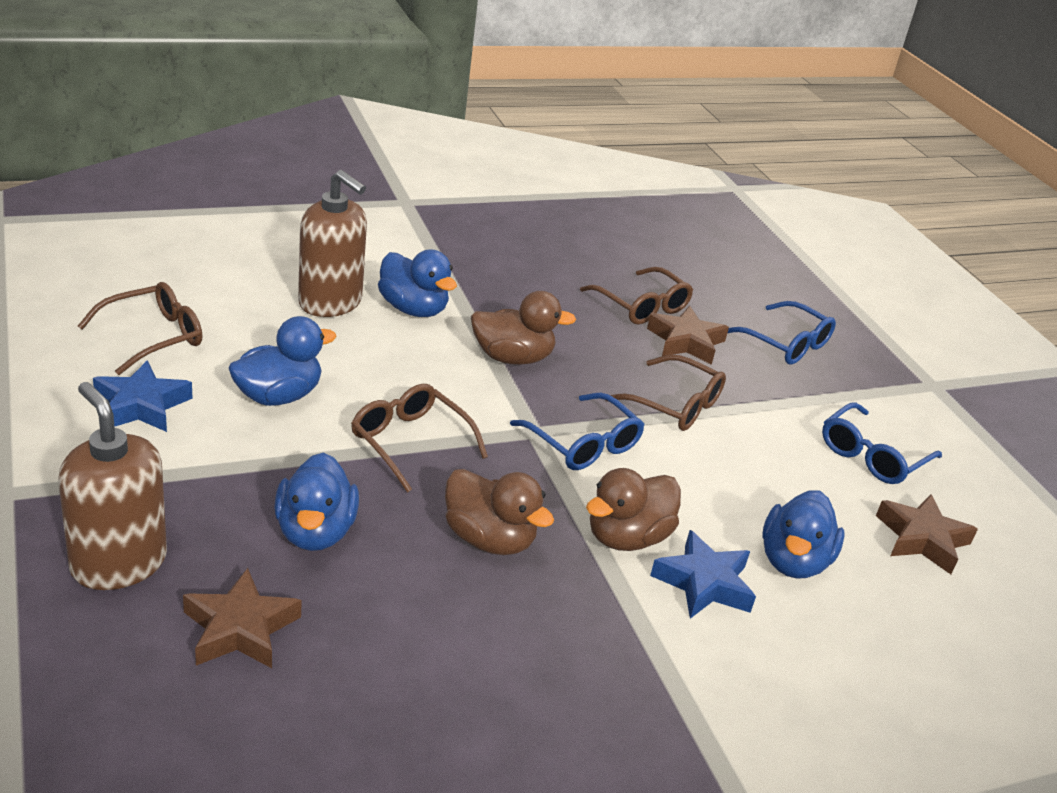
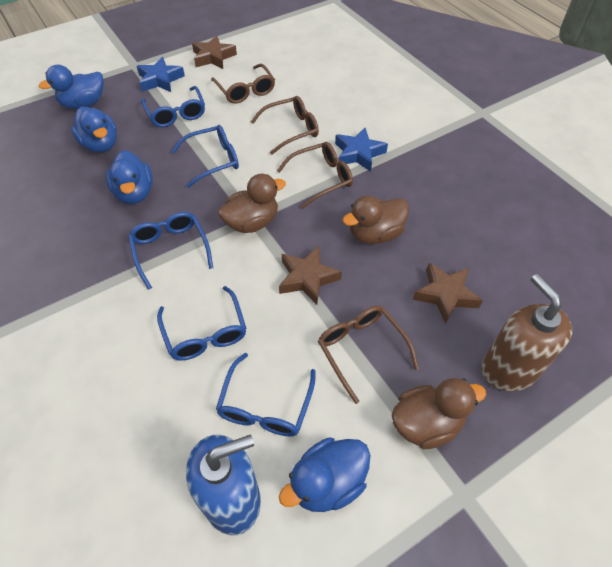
blue glasses: 3 -> 5
blue soap dispenser: 0 -> 1
brown soap dispenser: 2 -> 1

